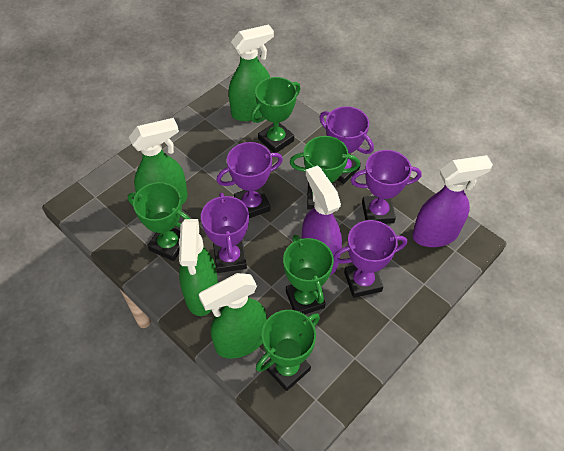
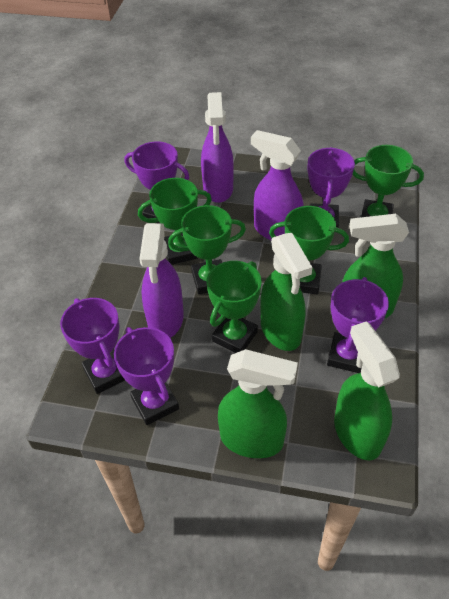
purple spray bottle: 2 -> 3

